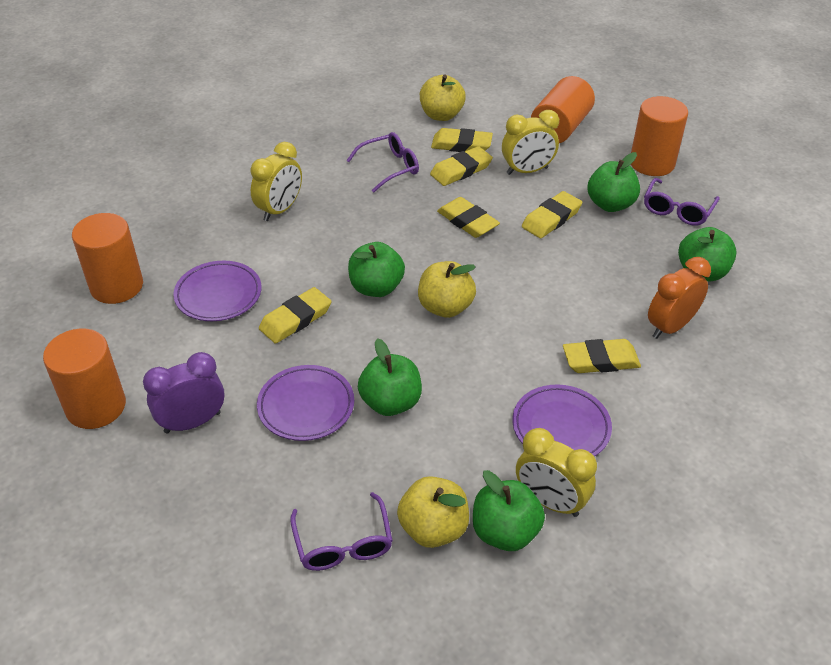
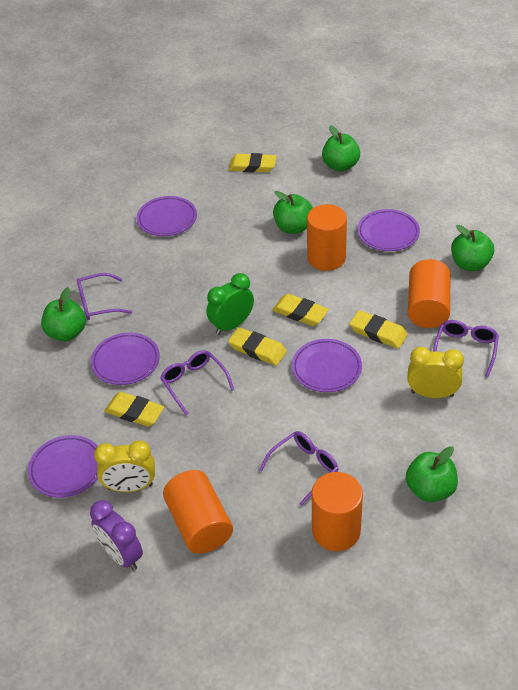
green clock: 0 -> 1
orange clock: 1 -> 0
purple glasses: 3 -> 4
purple plate: 3 -> 5
yellow apple: 3 -> 0
yellow clock: 3 -> 2
yellow eraser: 6 -> 5

